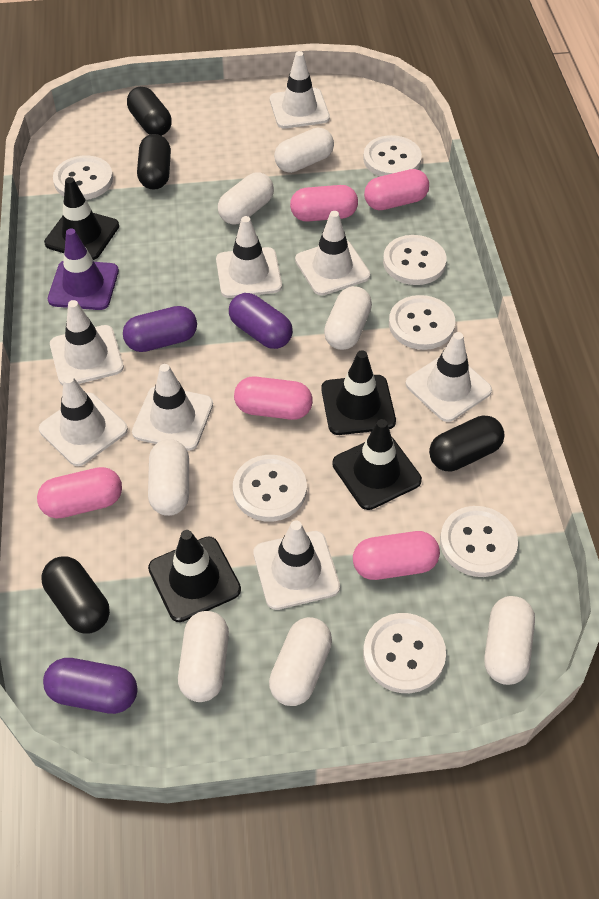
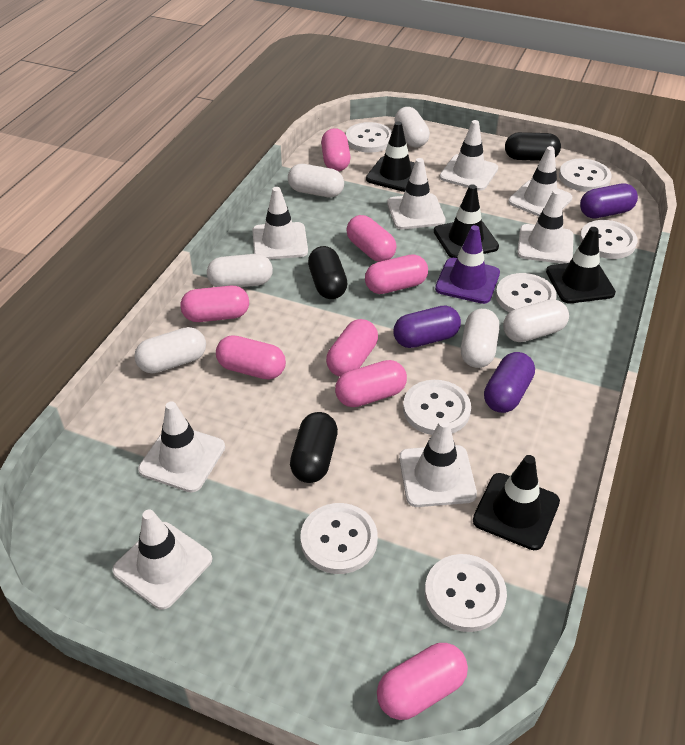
black capsule: 4 -> 3
pink capsule: 5 -> 8
white capsule: 7 -> 6

